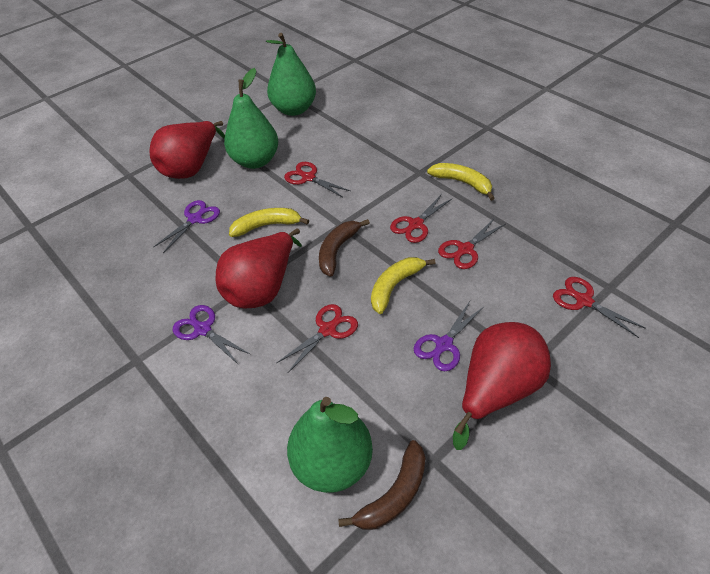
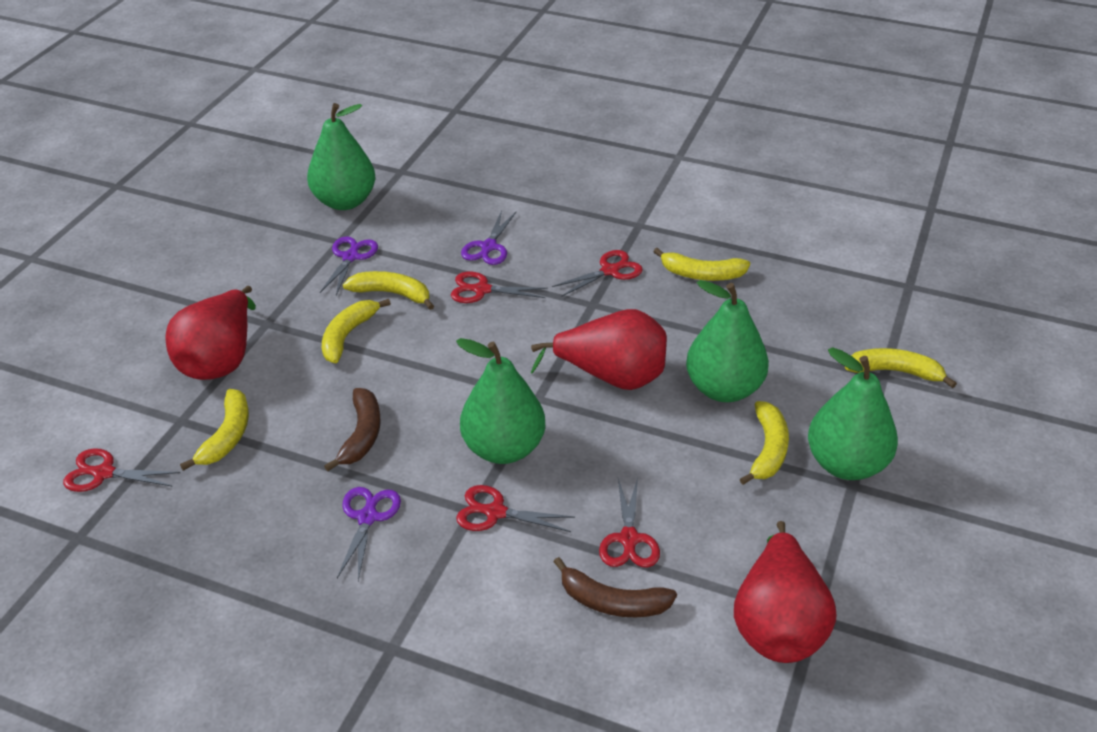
green pear: 3 -> 4
yellow banana: 3 -> 6

